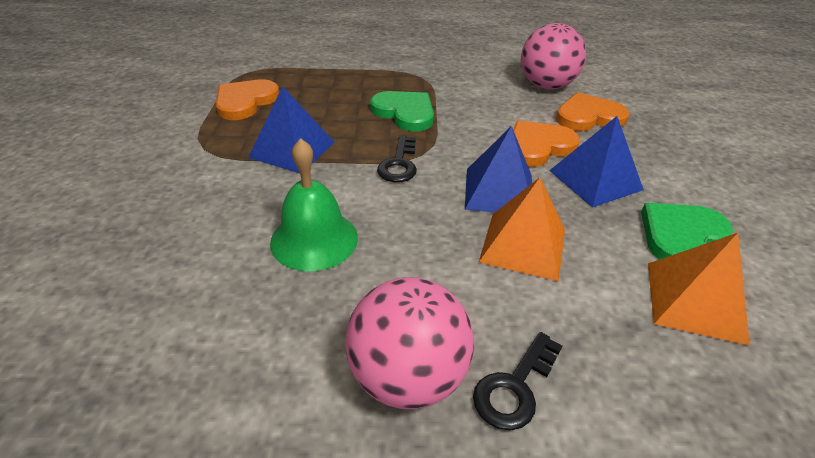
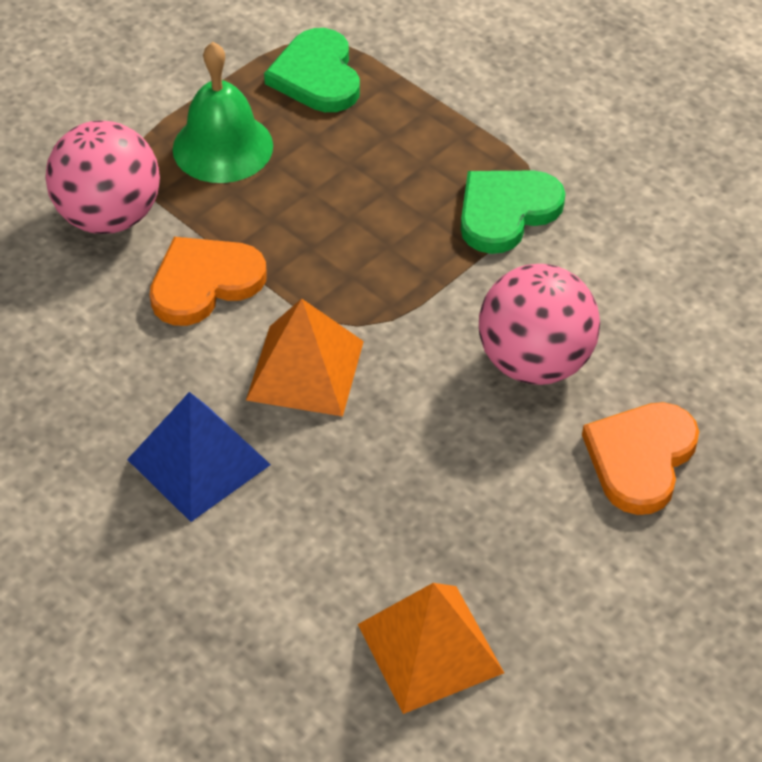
black key: 2 -> 0
blue pyramid: 3 -> 1
orange heart: 3 -> 2

